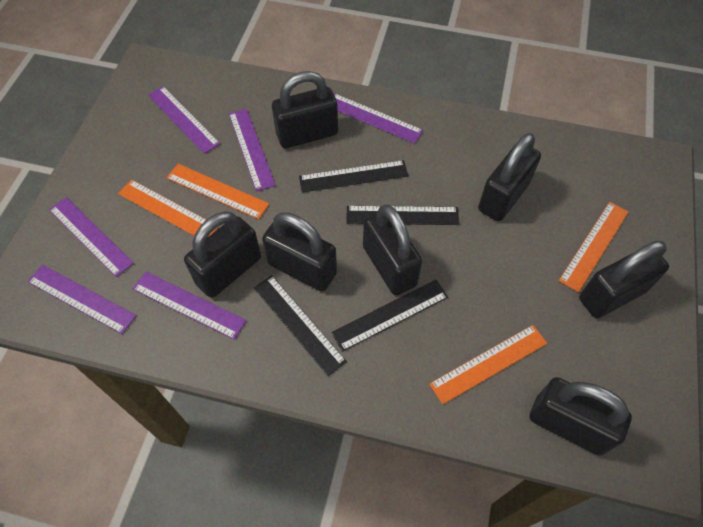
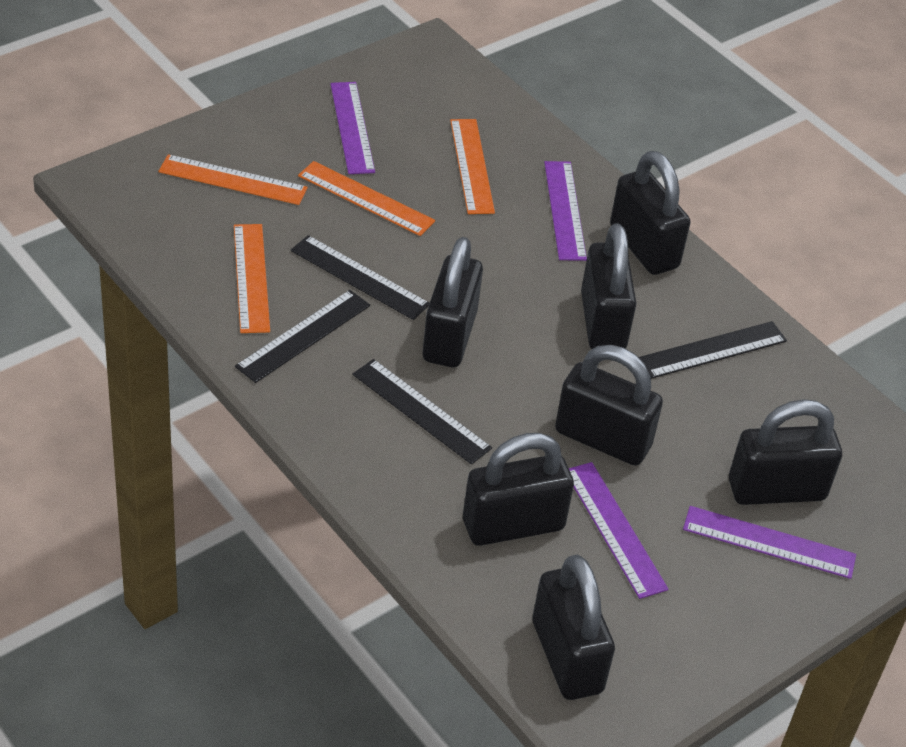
purple ruler: 6 -> 4

